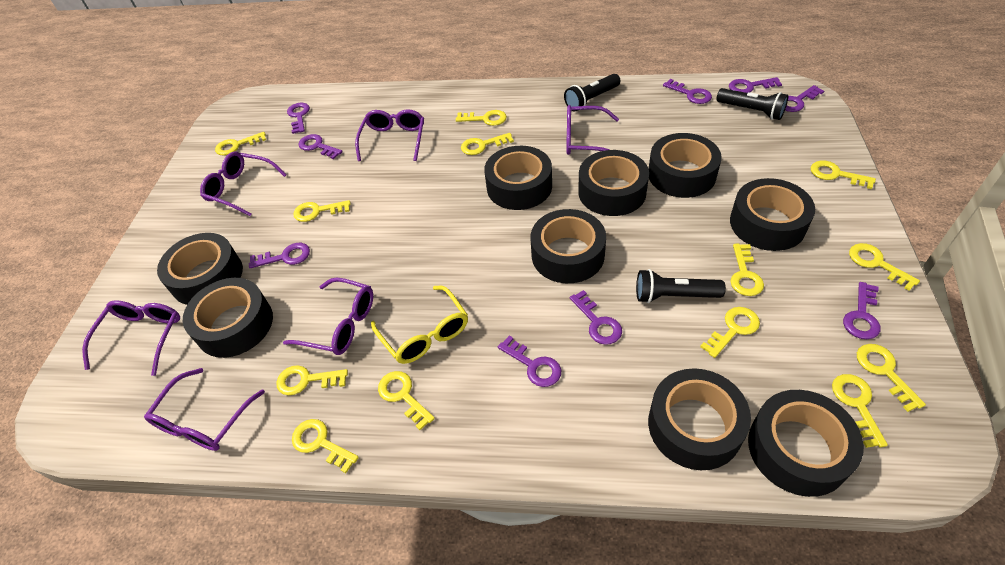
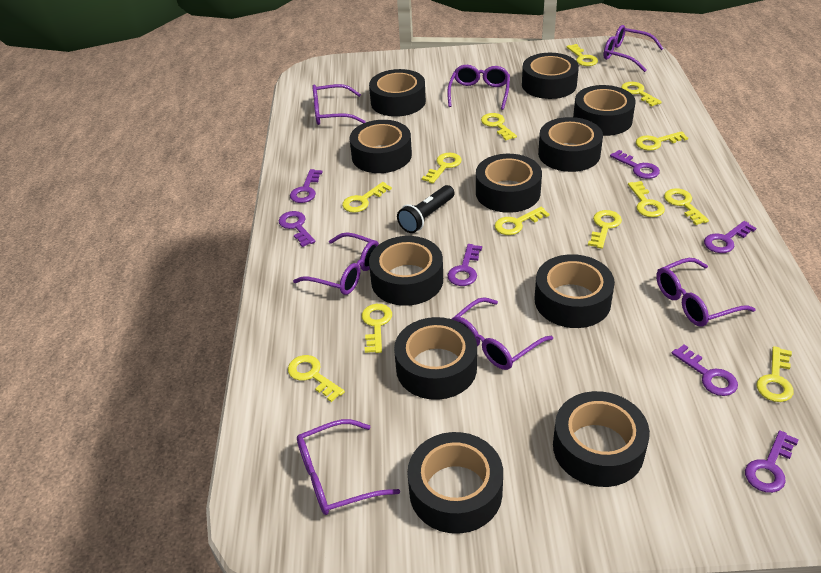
black flashlight: 3 -> 1
black tape: 9 -> 11
purple glasses: 6 -> 7
purple key: 9 -> 7
yellow glasses: 1 -> 0

